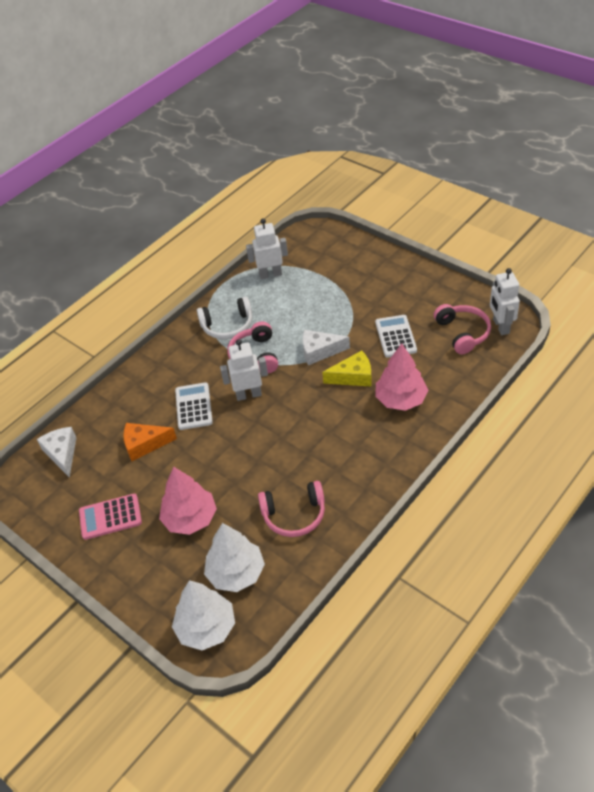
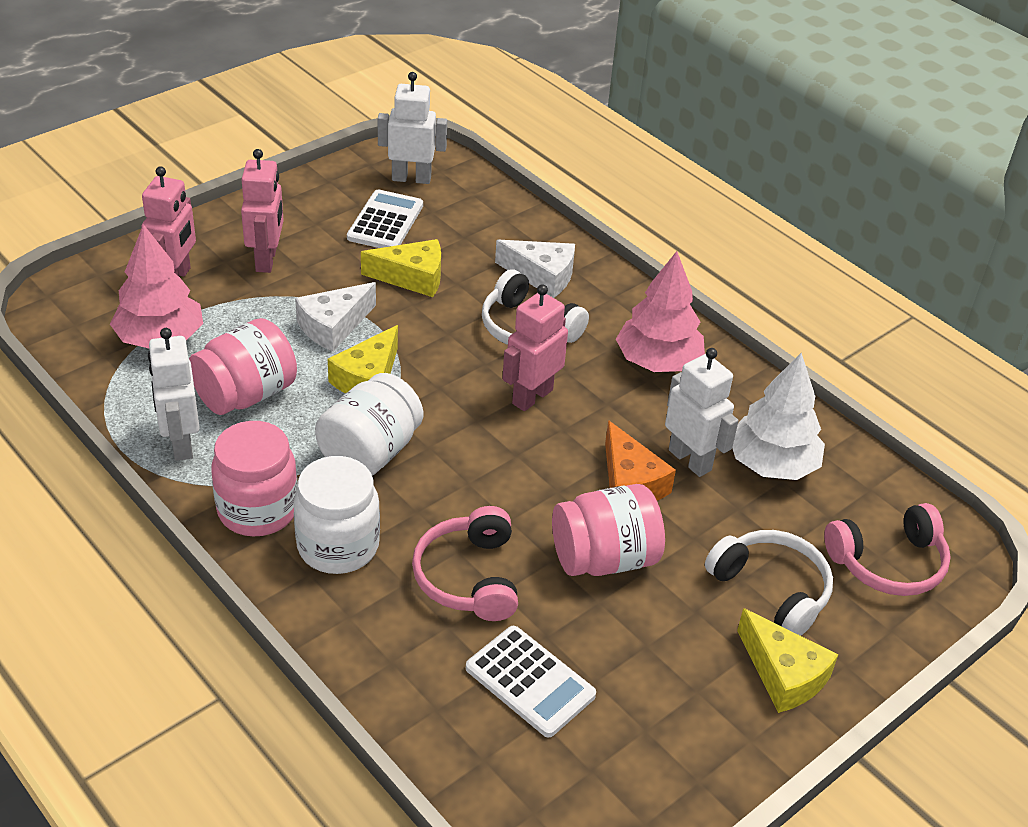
pink calculator: 1 -> 0
pink headphones: 3 -> 2
pink jar: 0 -> 3
pink robot: 0 -> 3
white headphones: 1 -> 2
white jar: 0 -> 2
white tree: 2 -> 1
yellow cheese: 1 -> 3

